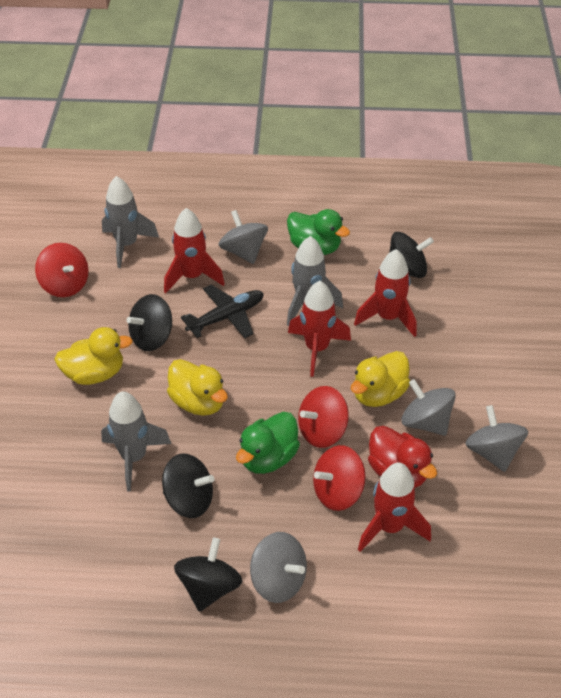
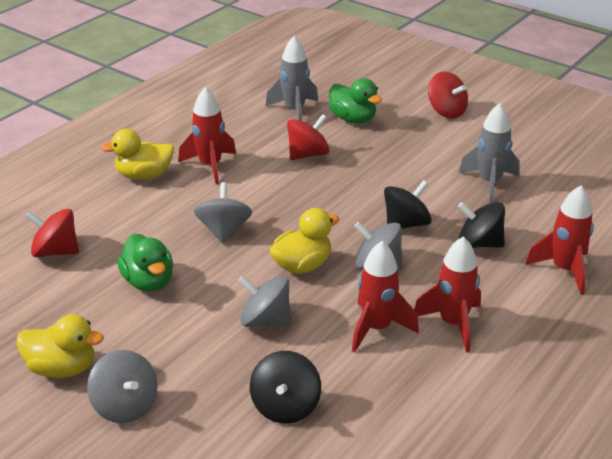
black plane: 1 -> 0
black spinning top: 4 -> 3
grey rocket: 3 -> 2
red duck: 1 -> 0

